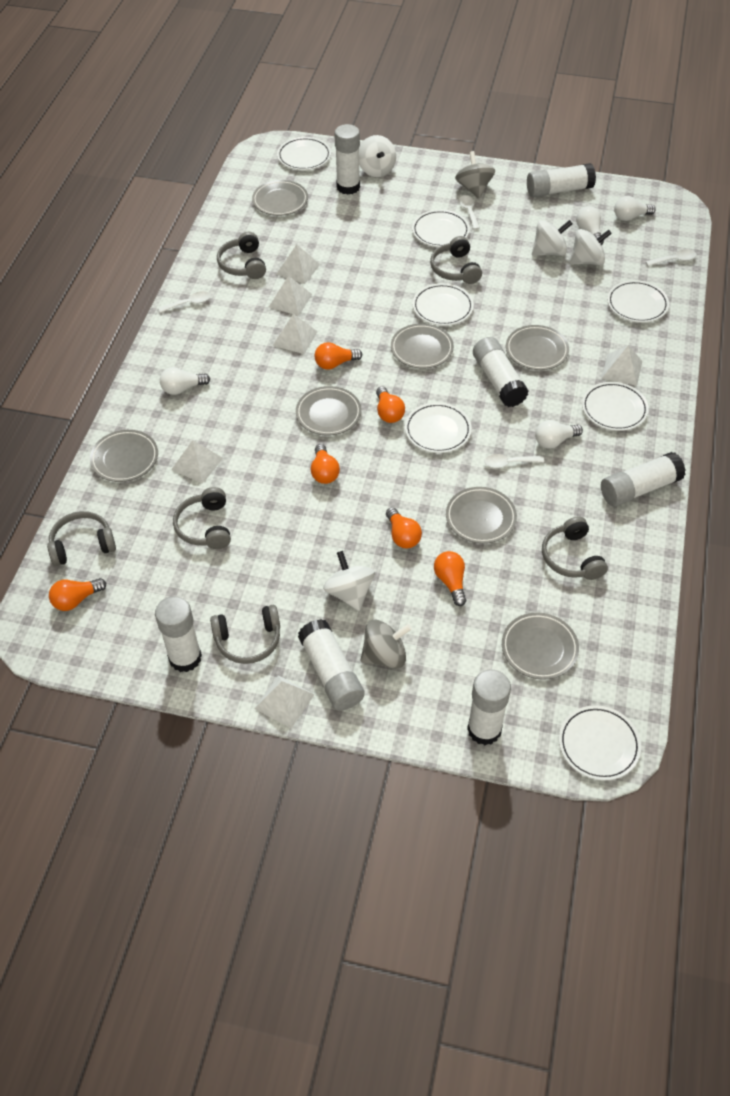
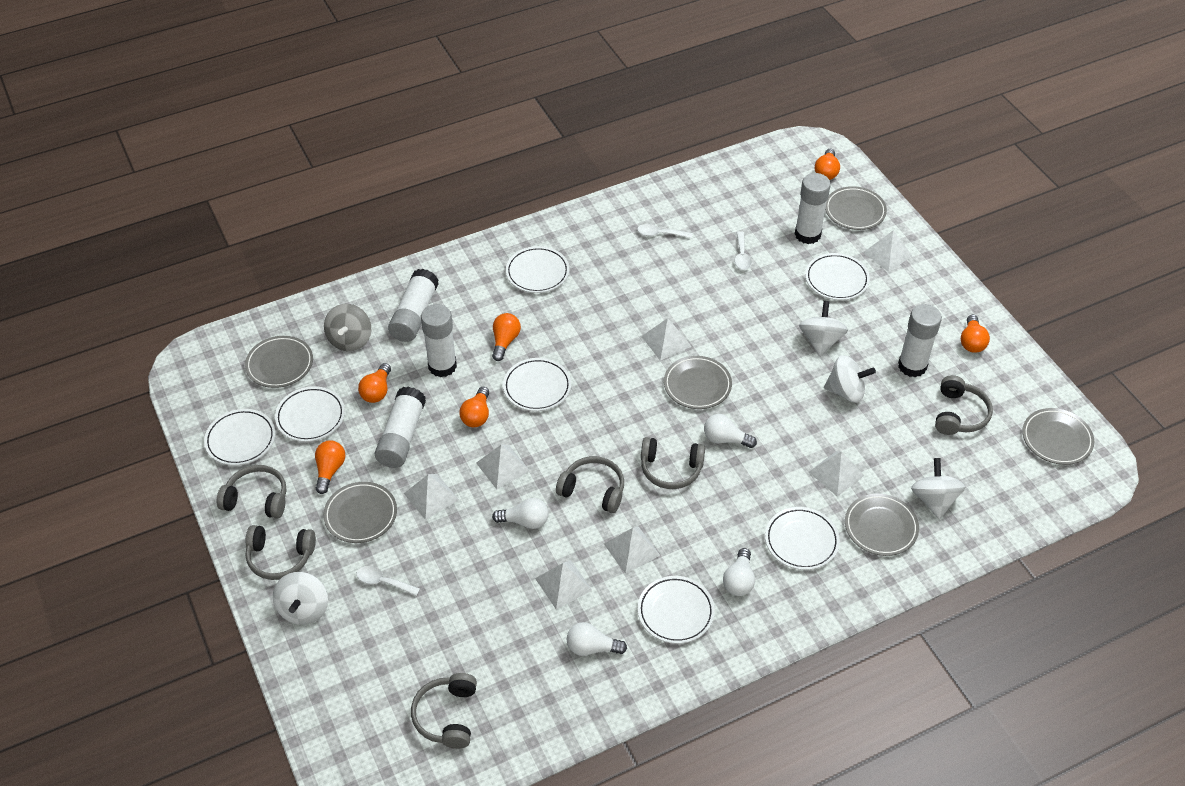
grey plate: 7 -> 6
grey spinning top: 2 -> 1
white glue stick: 7 -> 5
white pyramid: 6 -> 7
white spoon: 4 -> 3

